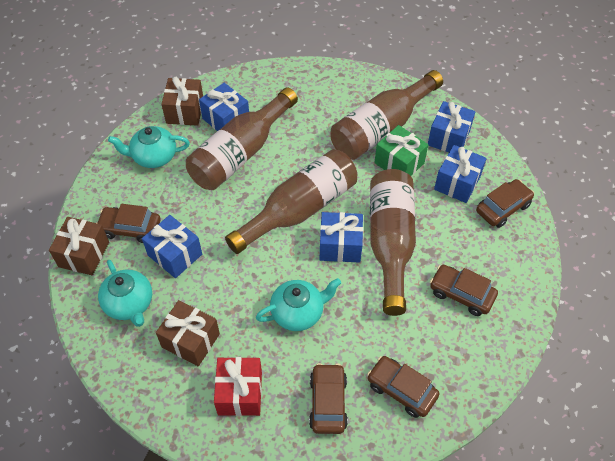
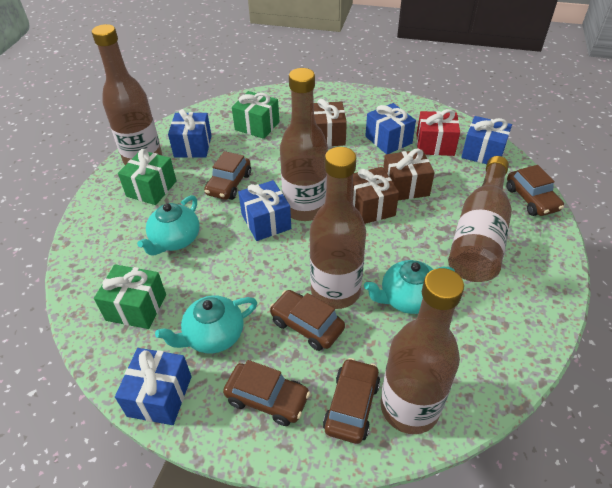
brown bottle: 4 -> 5
green gift: 1 -> 3

